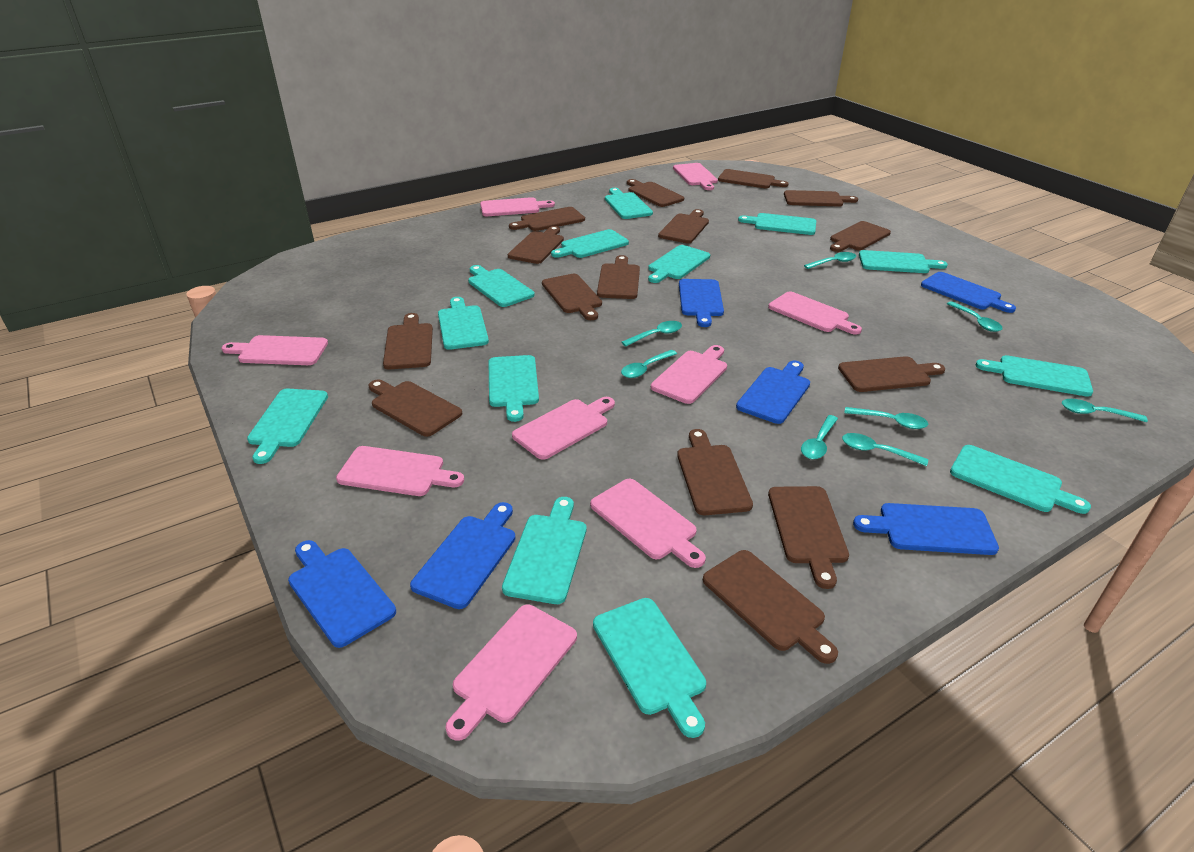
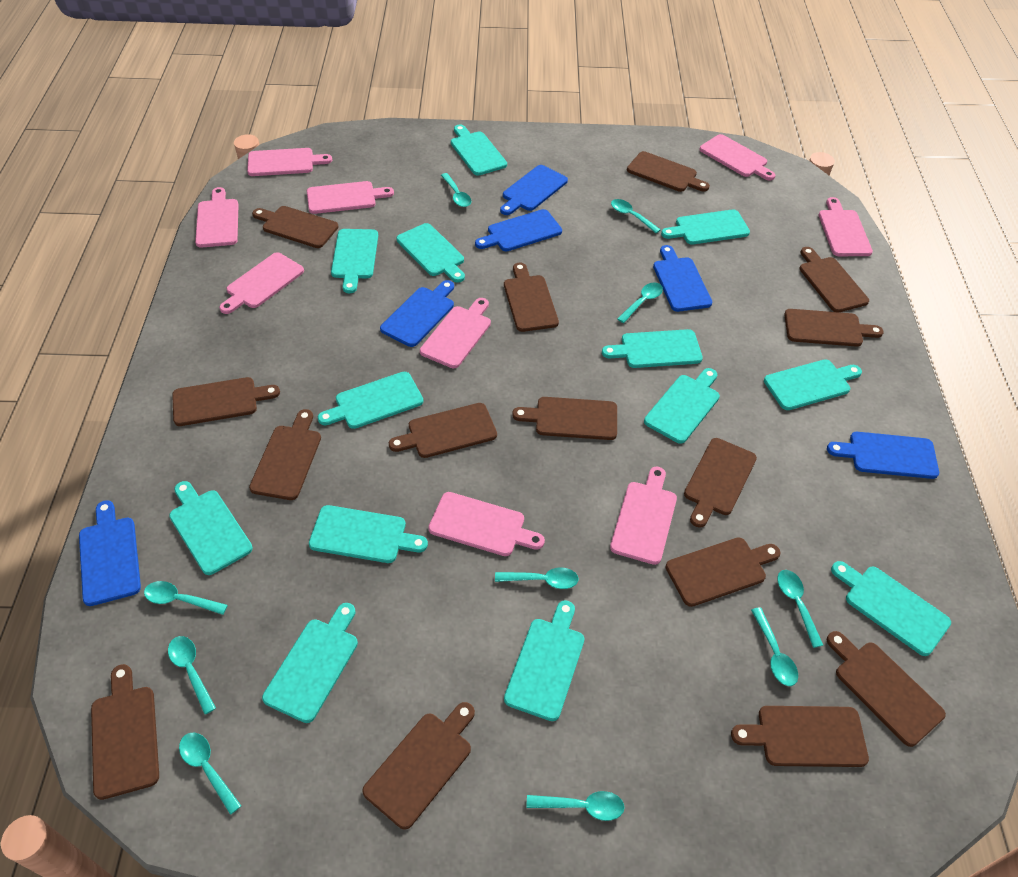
turquoise spoon: 8 -> 10

